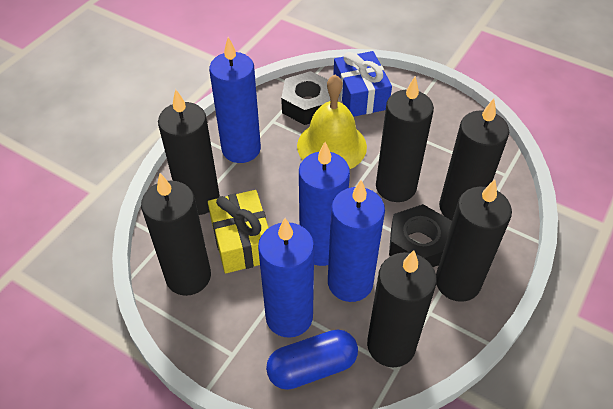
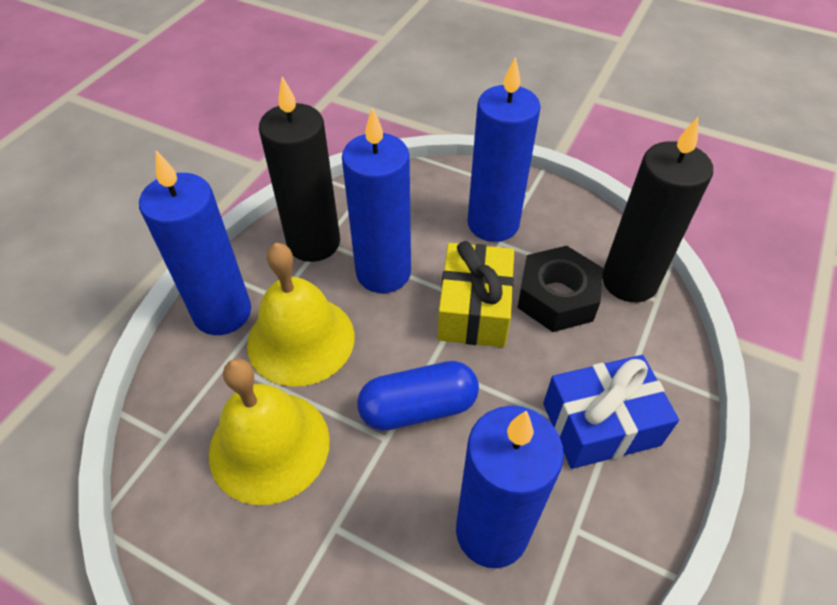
black candle: 6 -> 2
black nut: 2 -> 1
yellow bell: 1 -> 2

